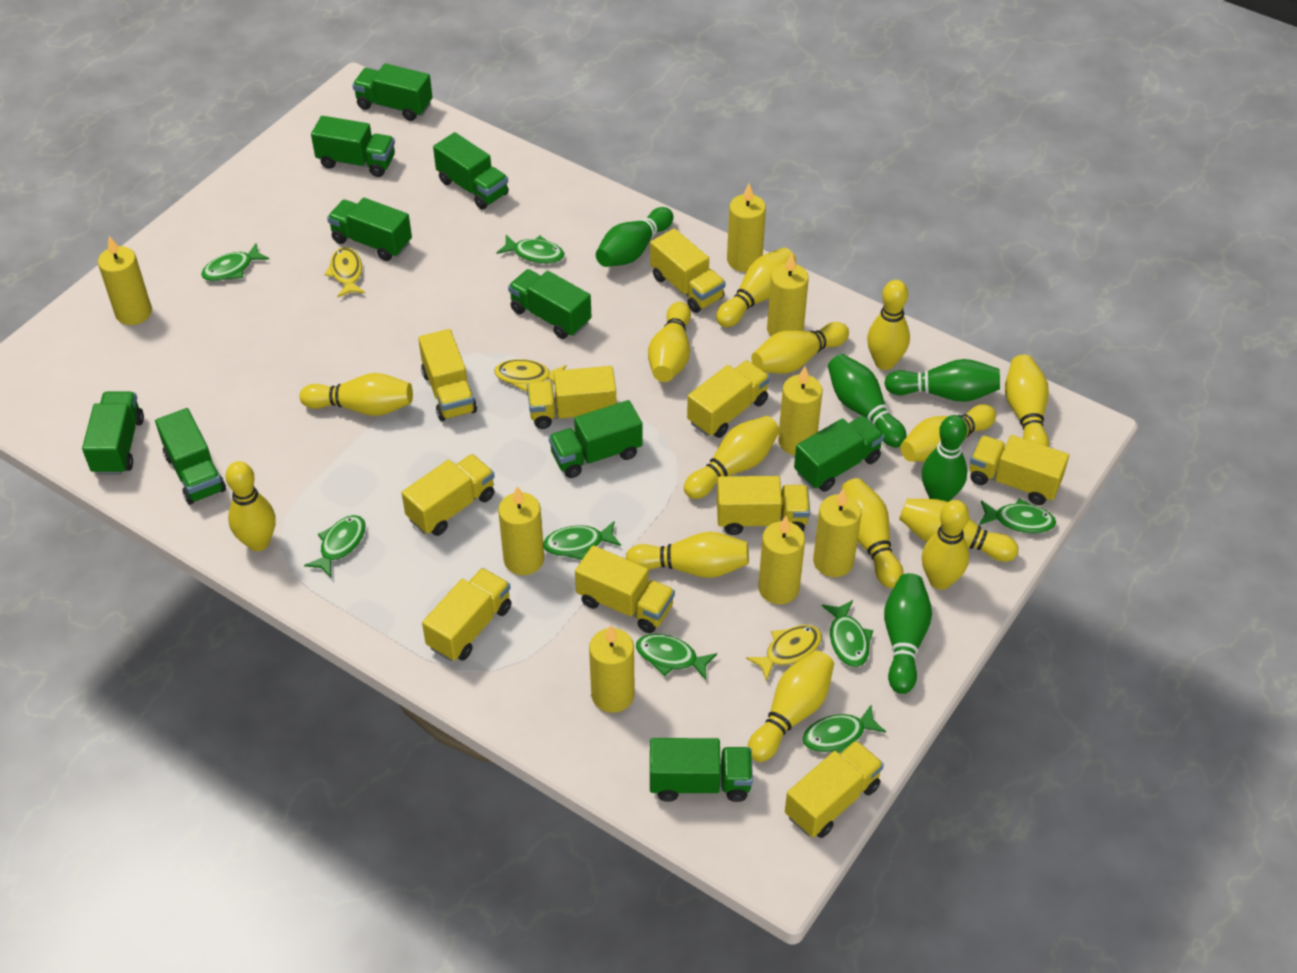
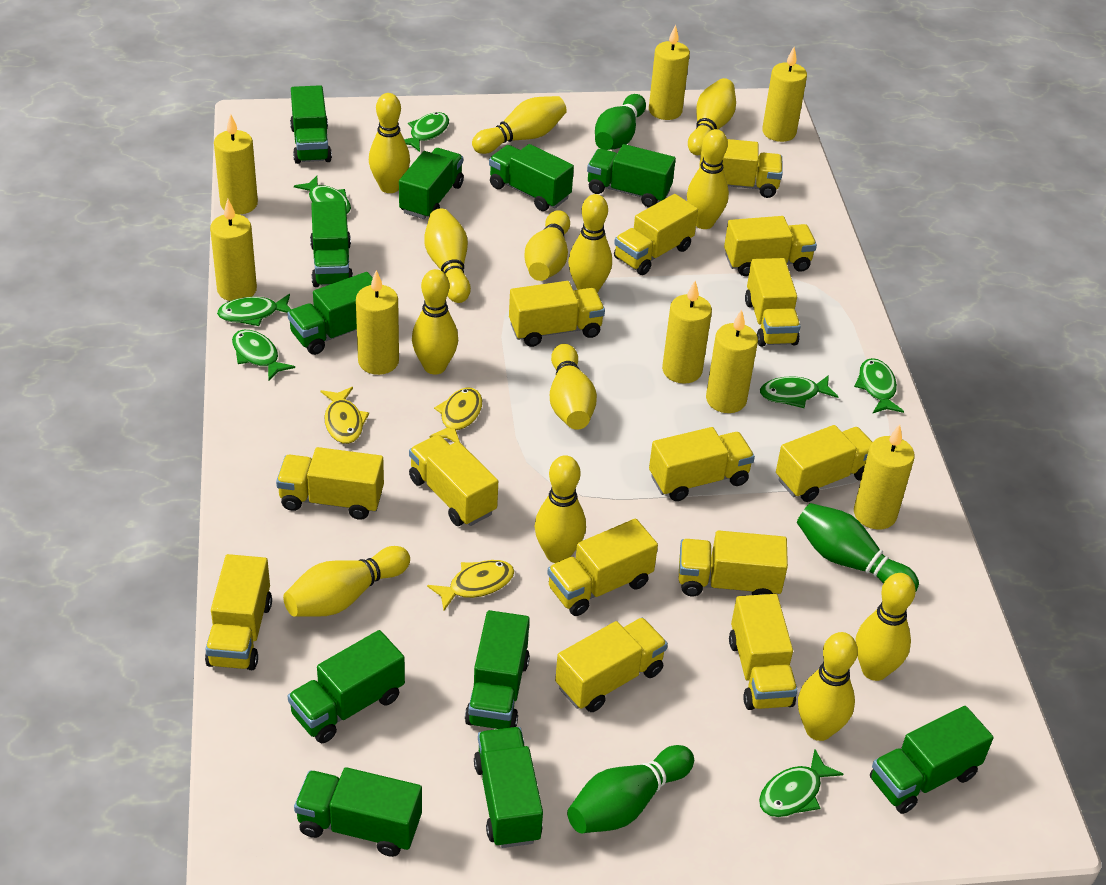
green bowling pin: 5 -> 3
green fish: 8 -> 7
green truck: 10 -> 11
yellow bowling pin: 14 -> 13
yellow truck: 10 -> 14

